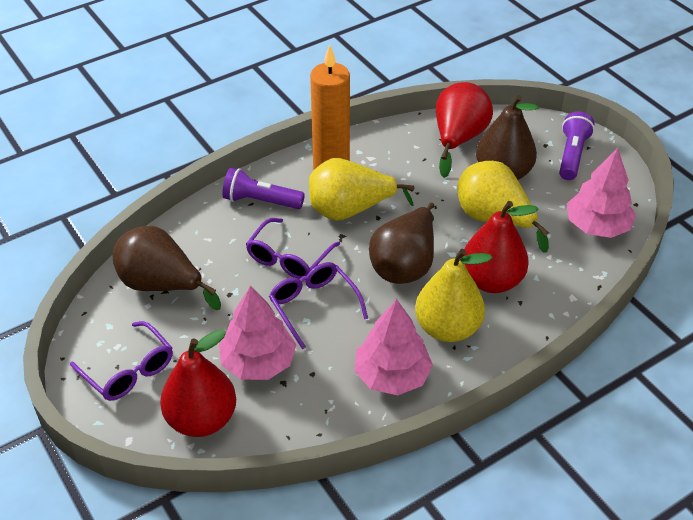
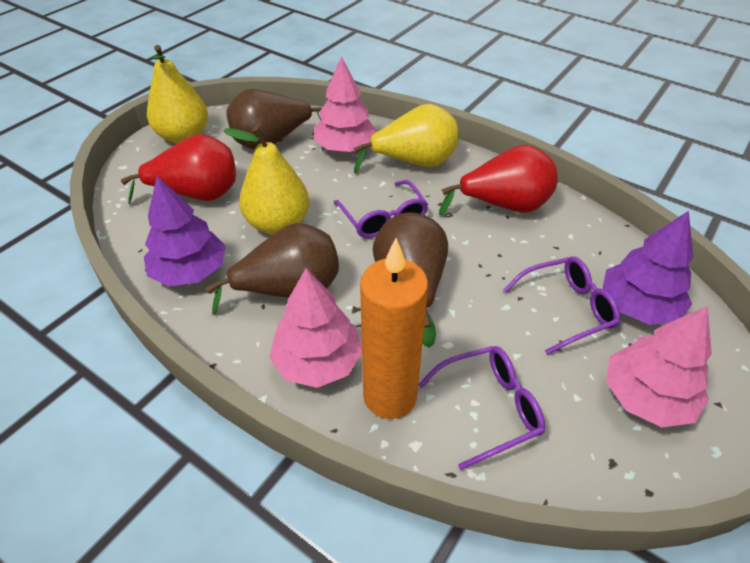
purple flashlight: 2 -> 0
purple tree: 0 -> 2
red pear: 3 -> 2

